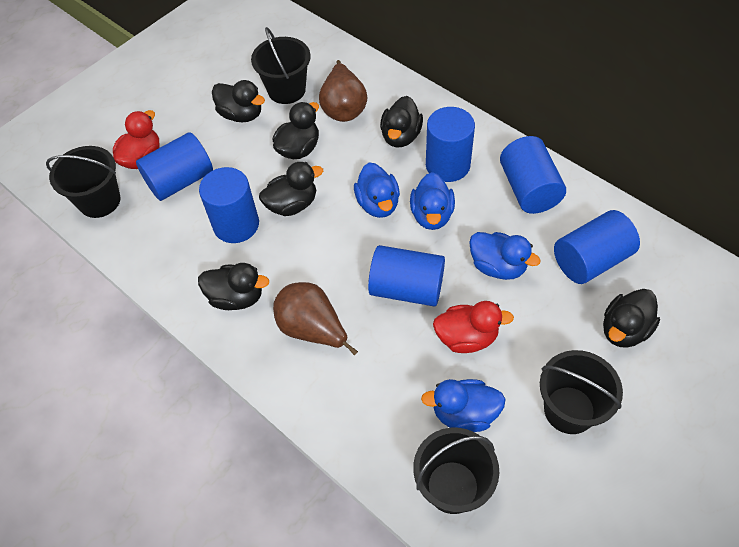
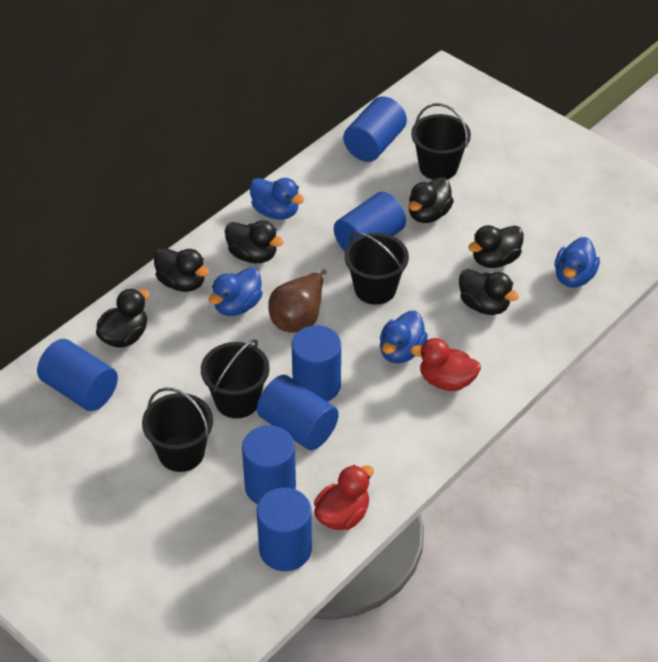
blue cylinder: 6 -> 7
brown pear: 2 -> 1

